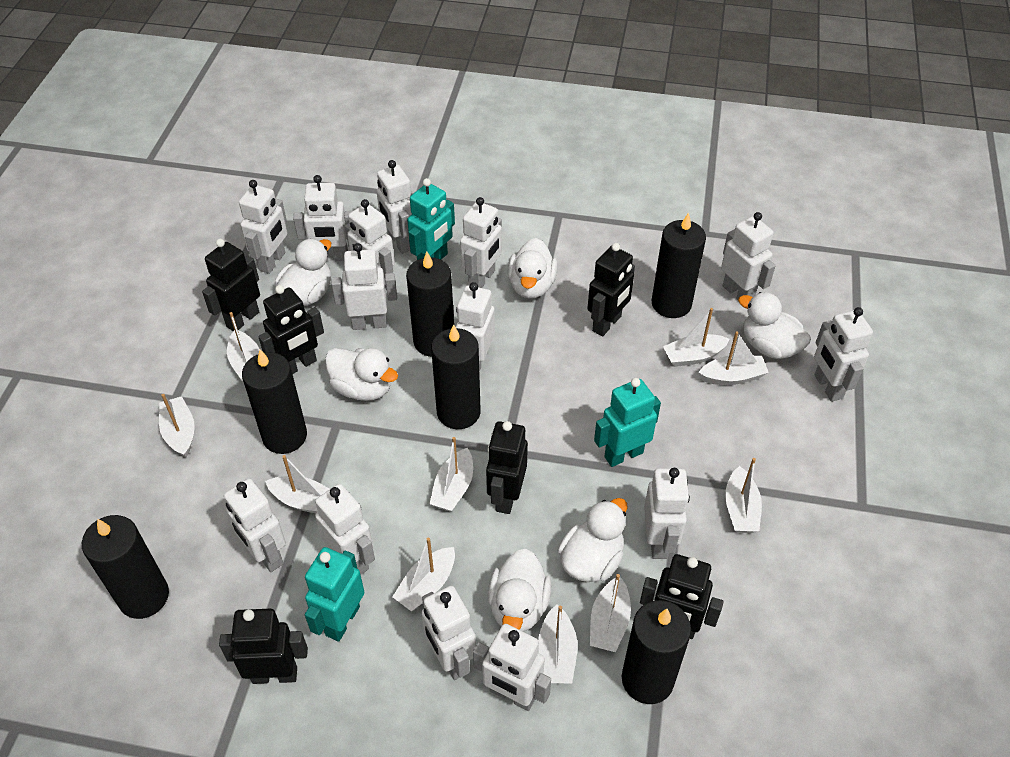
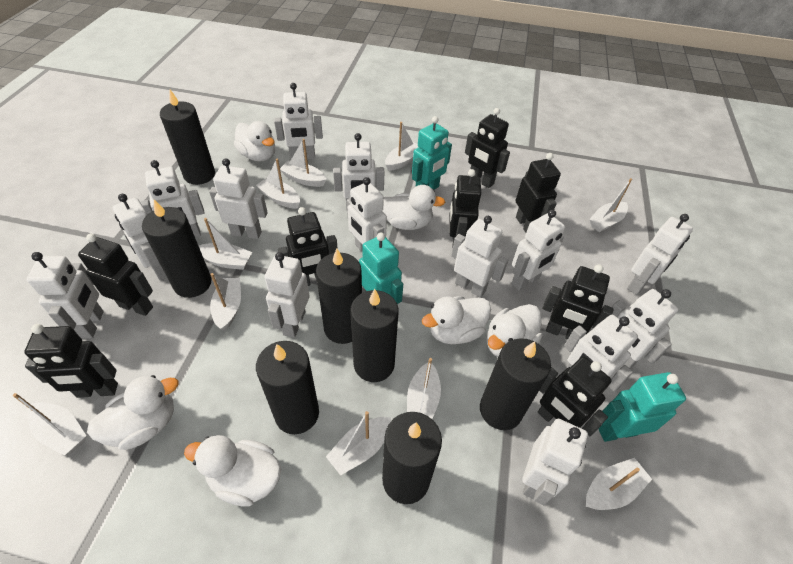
black candle: 6 -> 7
black robot: 6 -> 8

